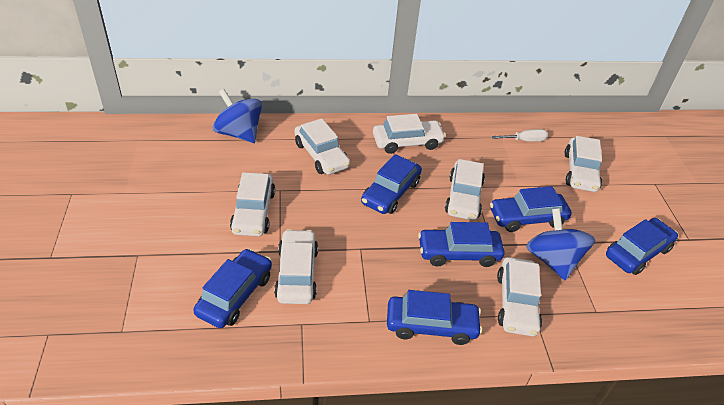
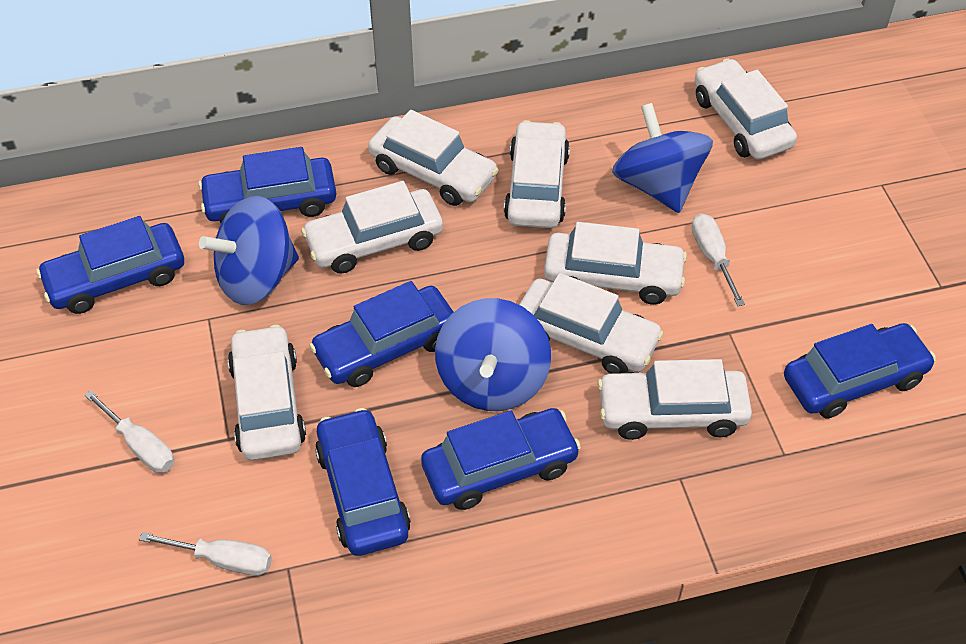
blue spinning top: 2 -> 3
white car: 7 -> 8
white screwdriver: 1 -> 3

